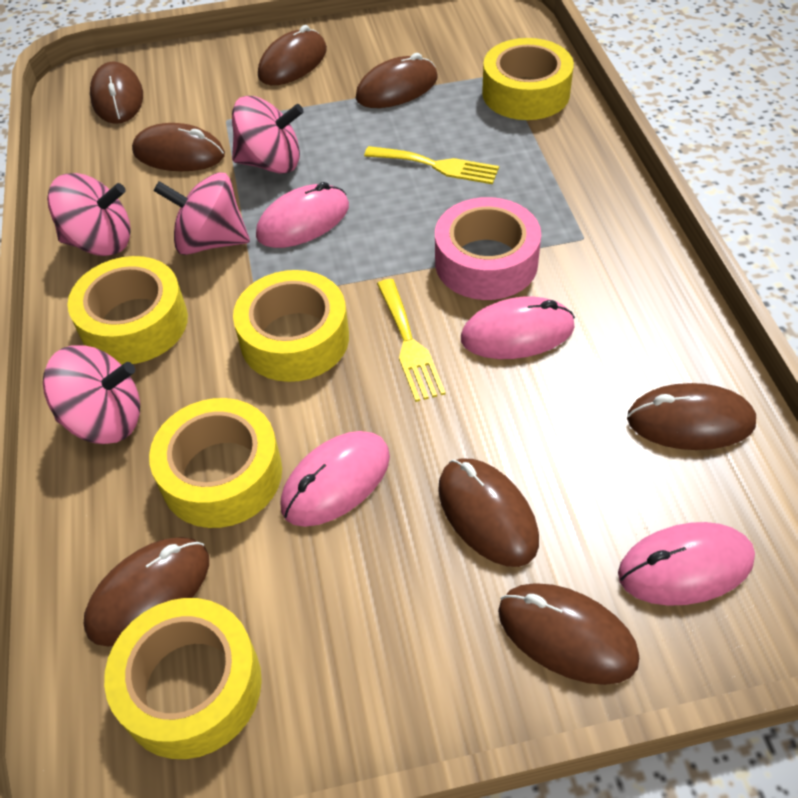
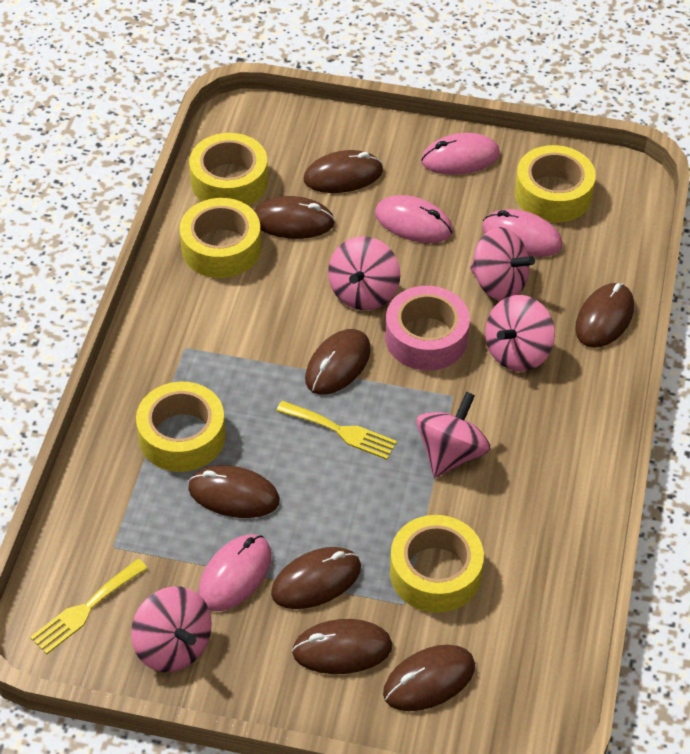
pink spinning top: 4 -> 5

